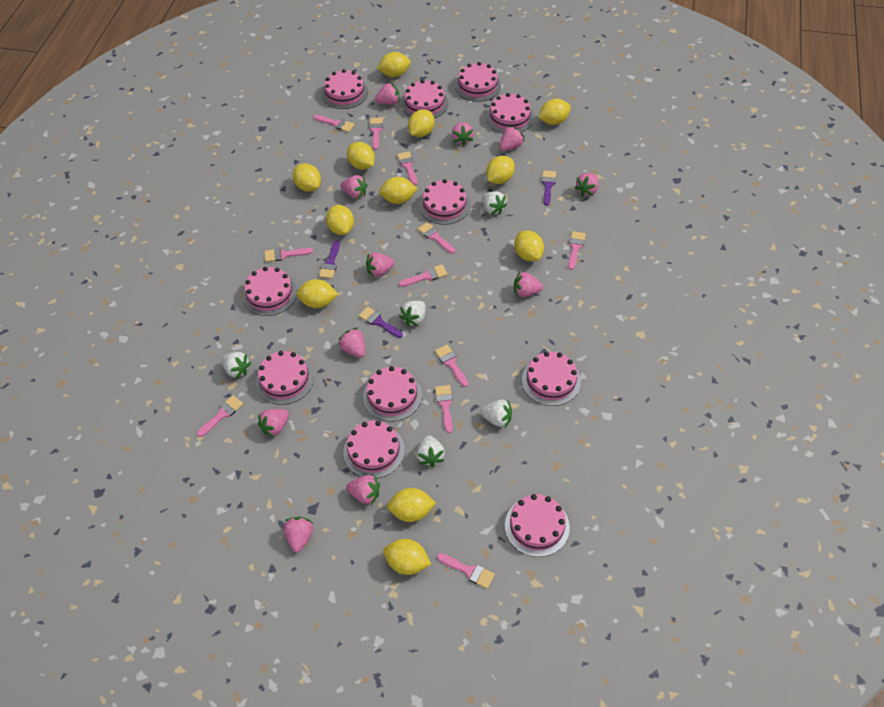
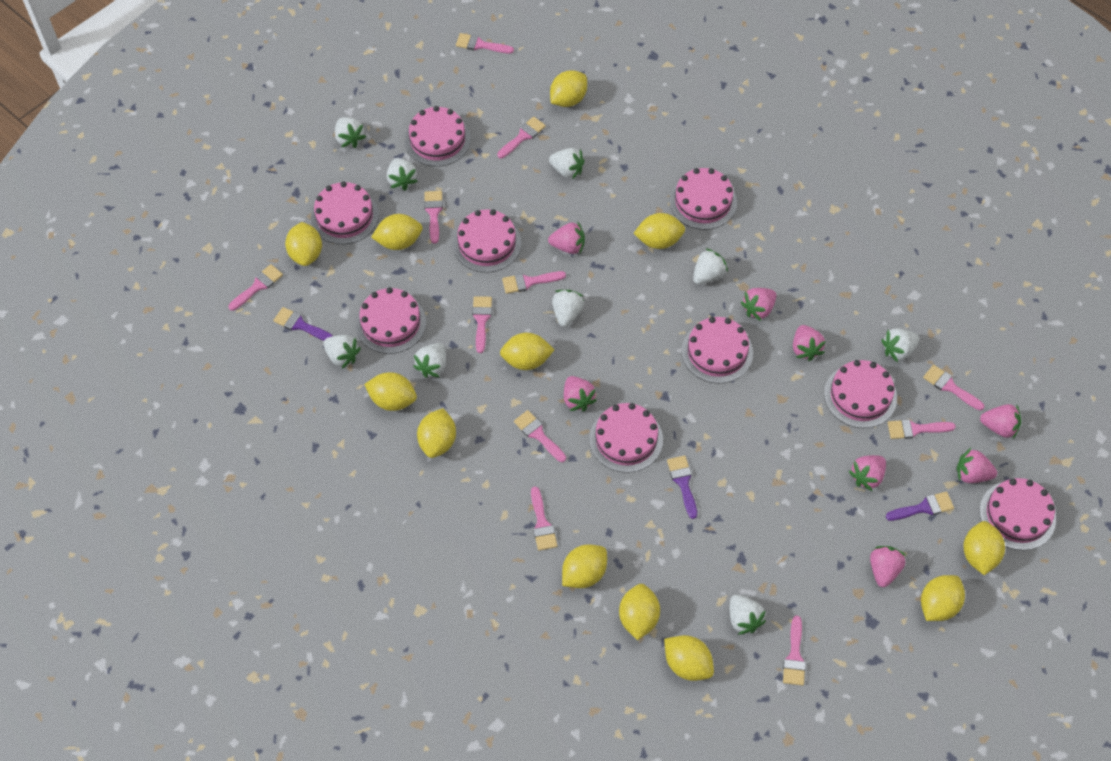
pink cake: 11 -> 9
pink strawberry: 11 -> 8
white strawberry: 5 -> 9

